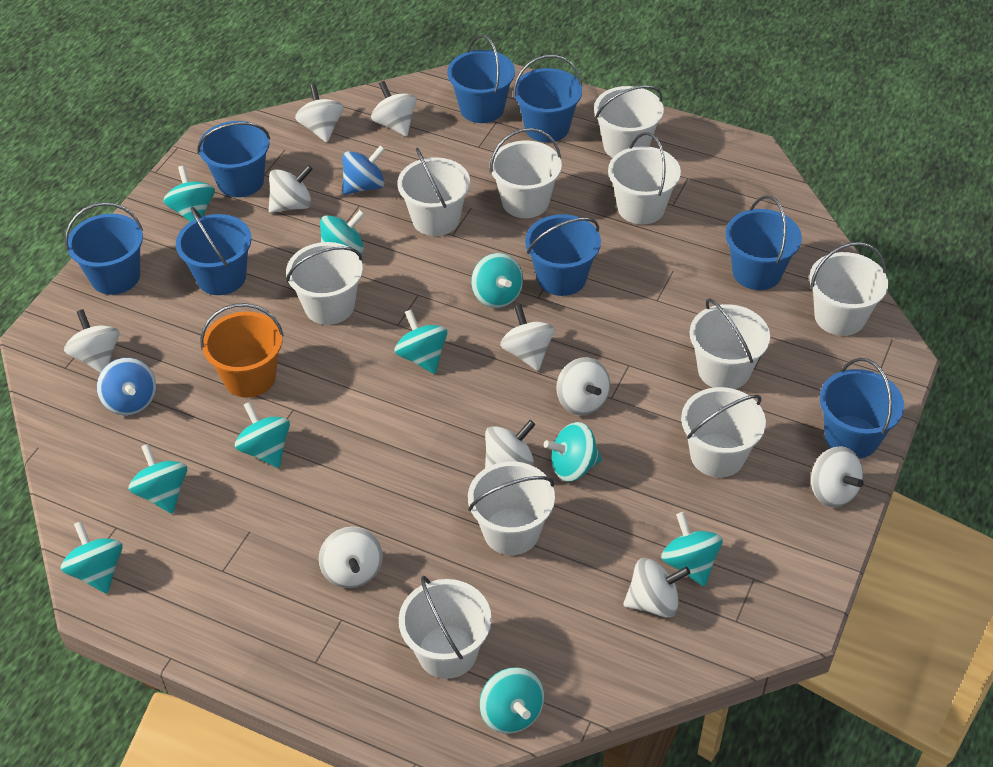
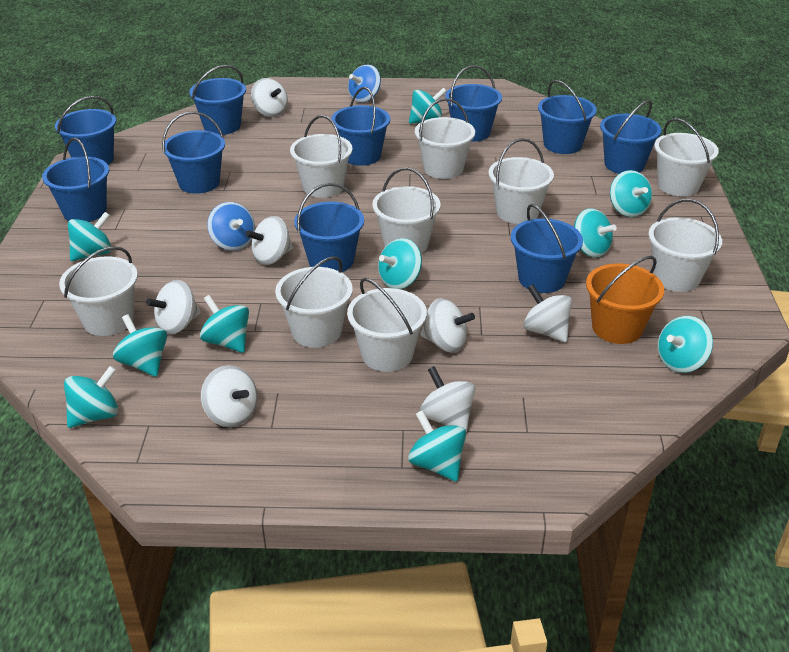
blue bucket: 8 -> 10
white bucket: 10 -> 9
white spinning top: 10 -> 7

